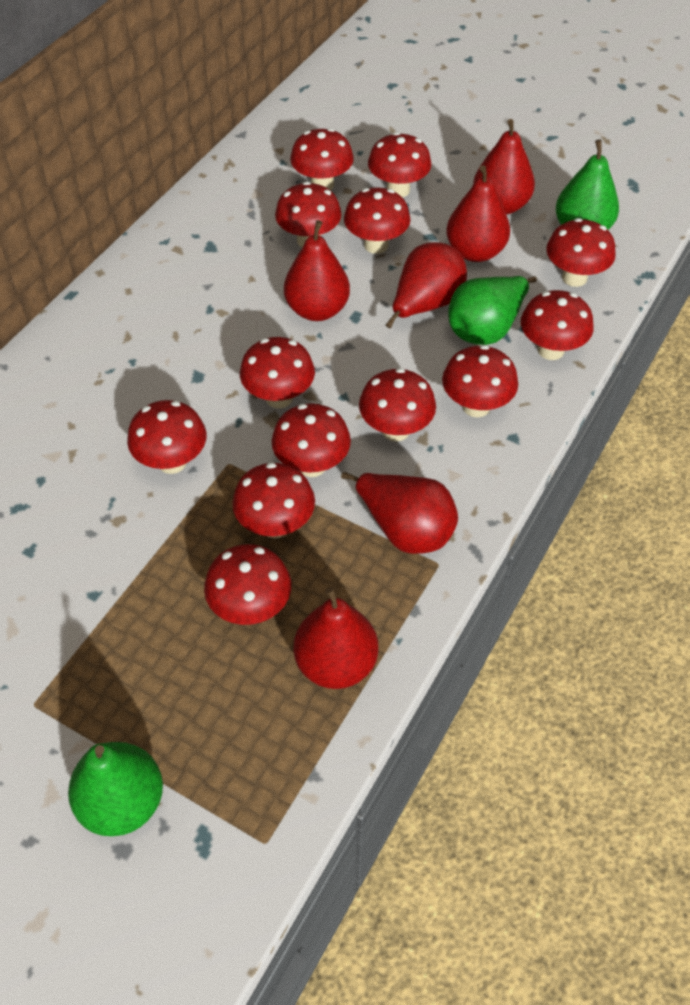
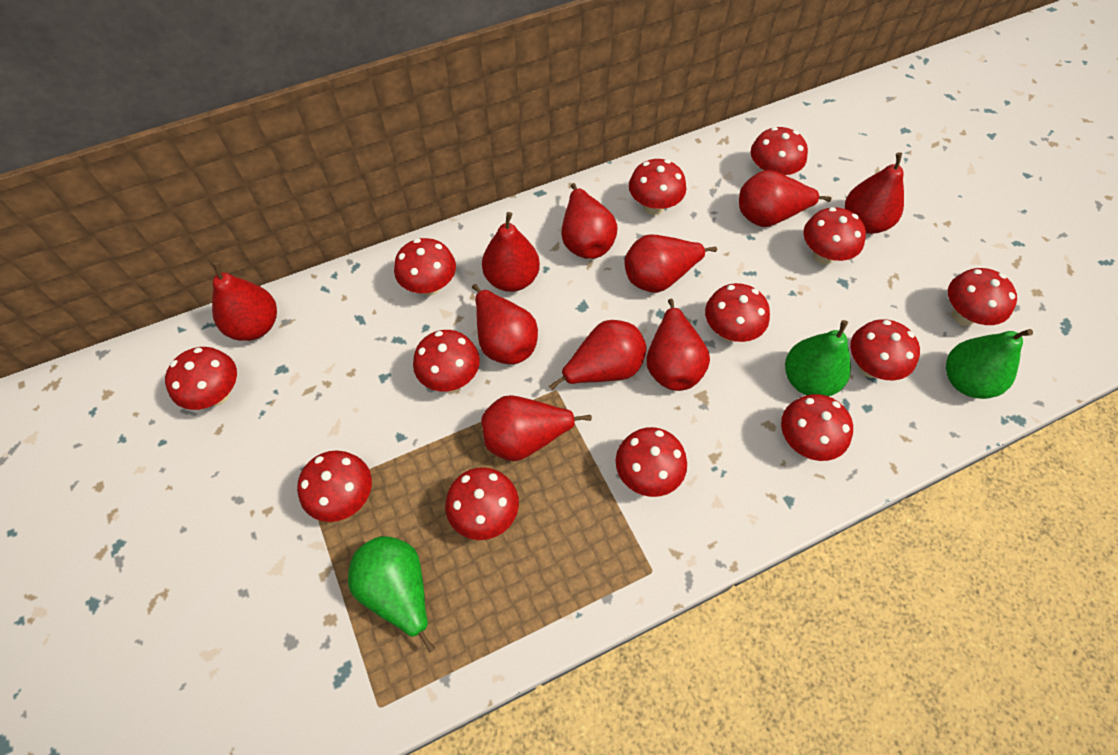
red pear: 6 -> 10

